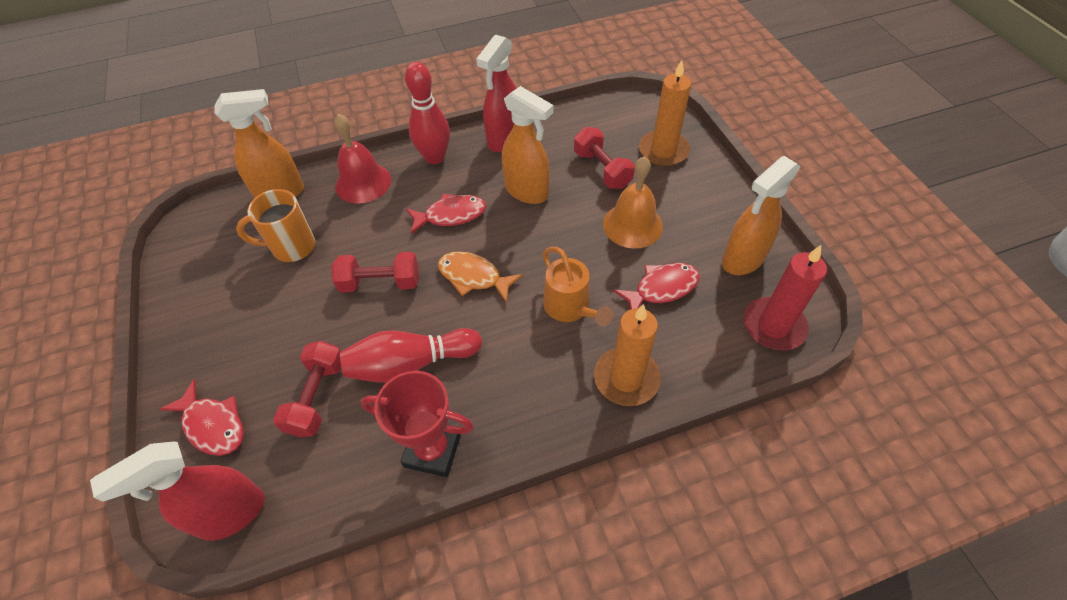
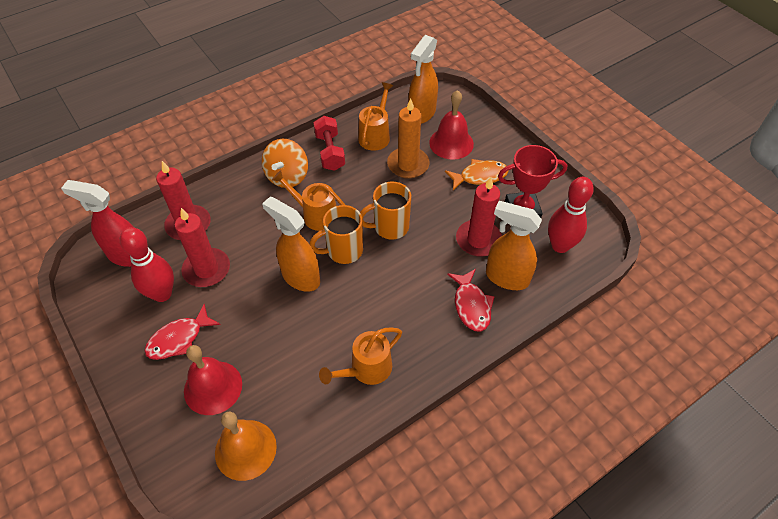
orange candle: 2 -> 1
orange mug: 1 -> 2
orange spinning top: 0 -> 1
orange watering can: 1 -> 3
red bell: 1 -> 2
red candle: 1 -> 3
red dumbbell: 3 -> 1
red fish: 3 -> 2
red spray bottle: 2 -> 1

